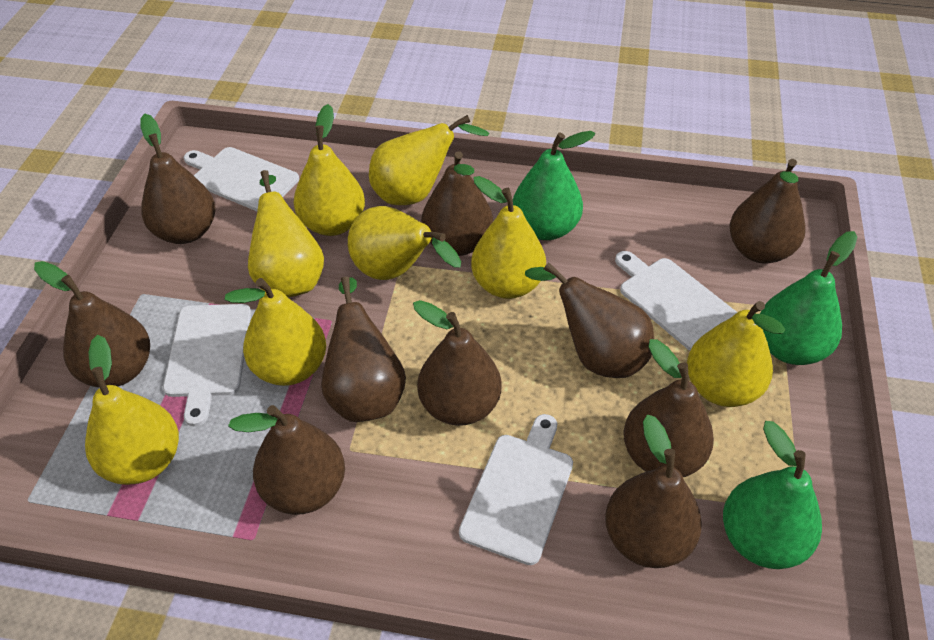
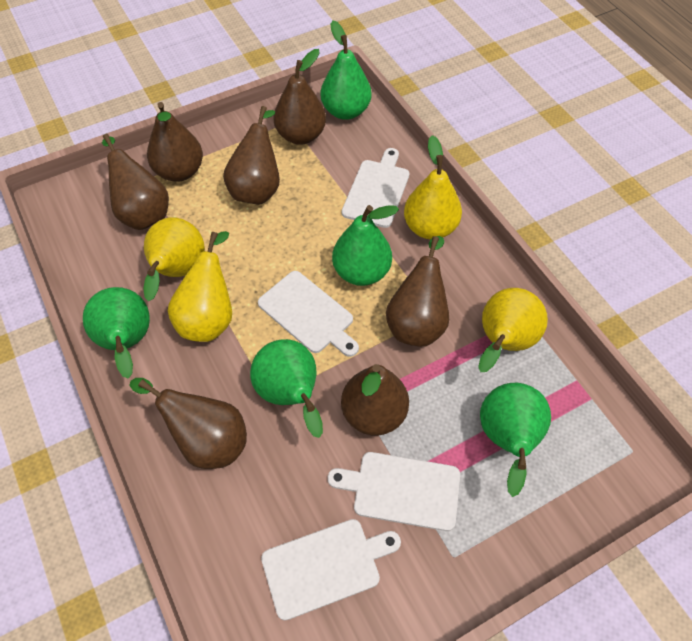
brown pear: 10 -> 7
green pear: 3 -> 5
yellow pear: 8 -> 4

